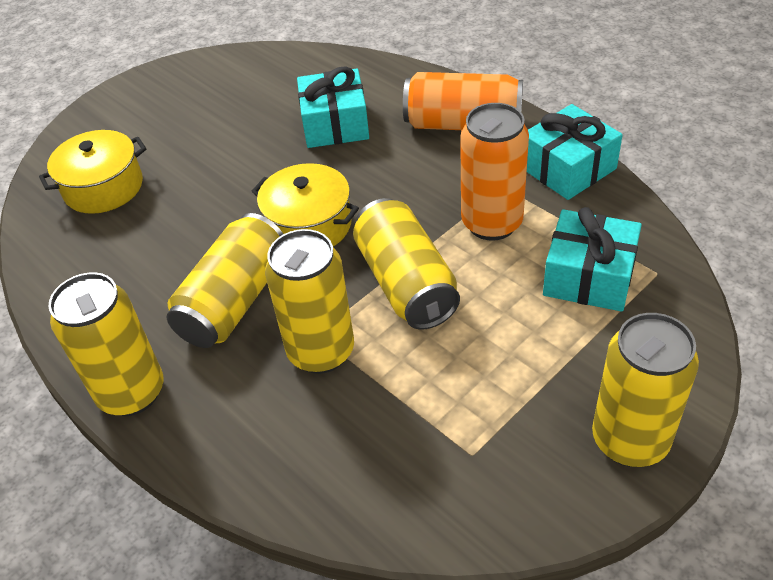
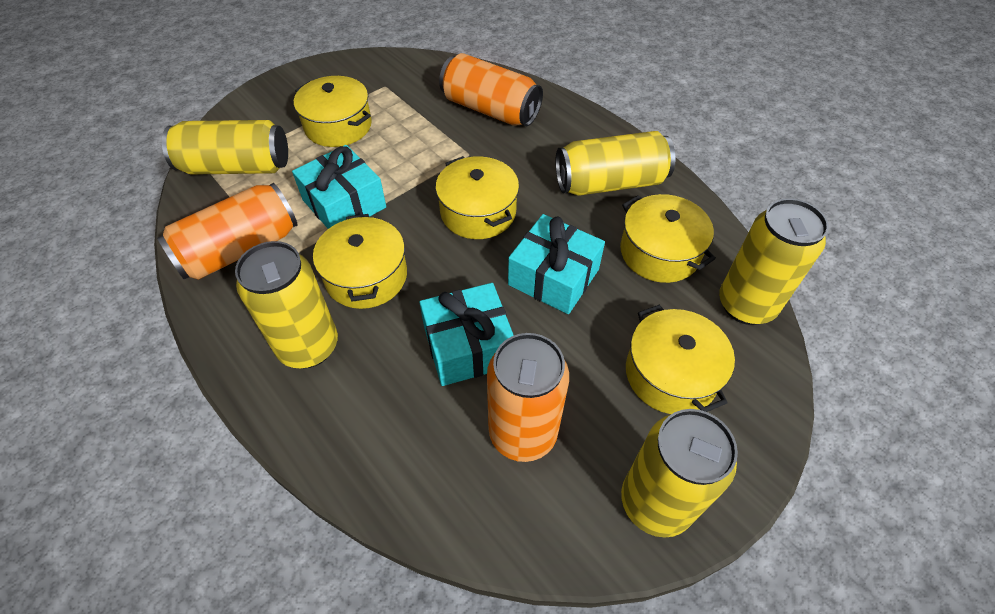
orange can: 2 -> 3
yellow pot: 2 -> 5

